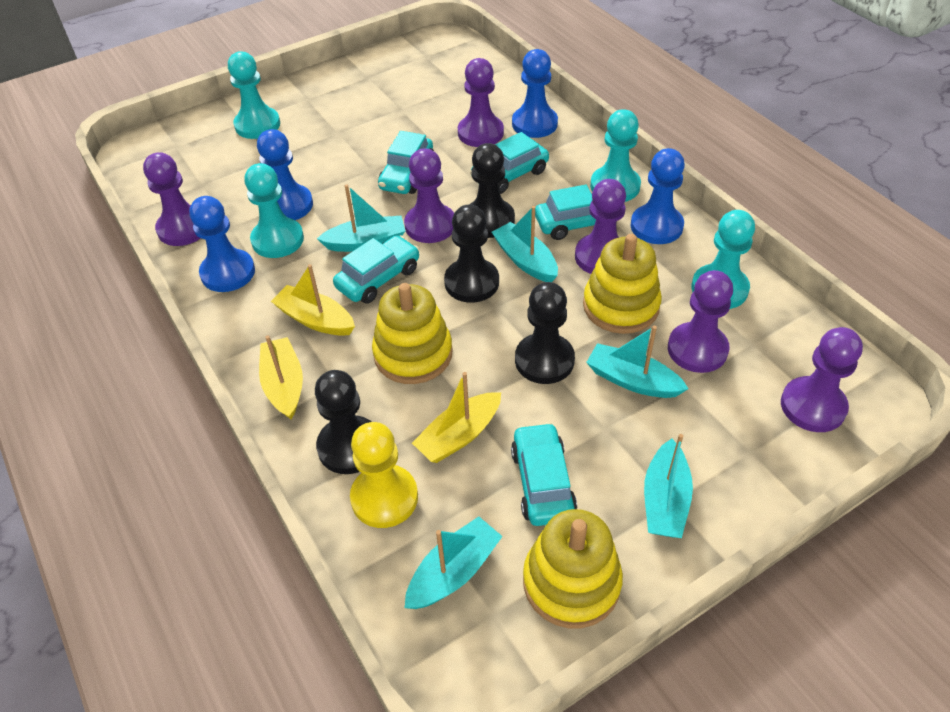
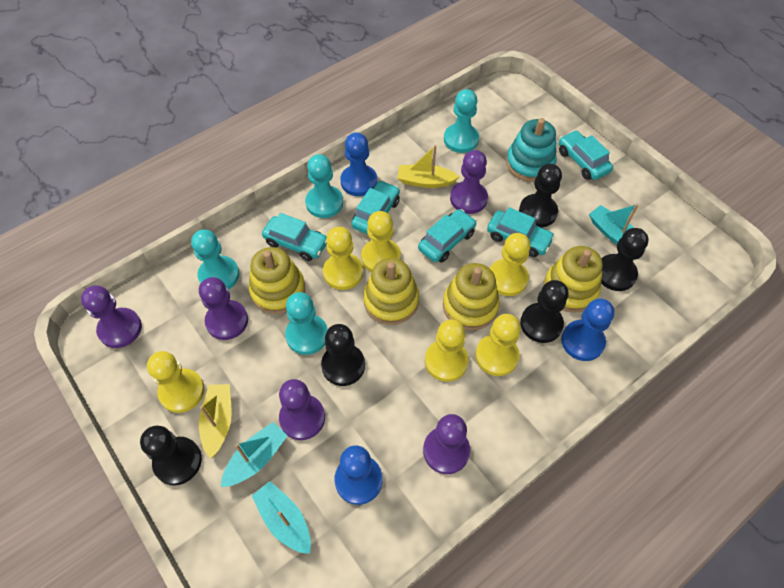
black pawn: 4 -> 5
blue pawn: 4 -> 3
purple pawn: 6 -> 5
turquoise boat: 5 -> 3
turquoise stacking toy: 0 -> 1
yellow boat: 3 -> 2
yellow pawn: 1 -> 6
yellow stacking toy: 3 -> 4

